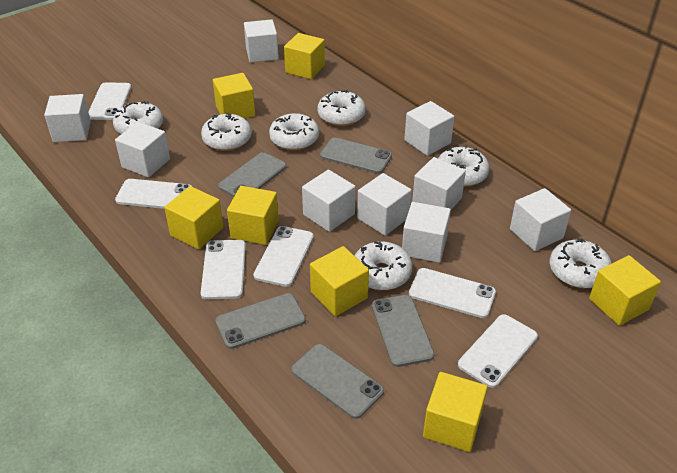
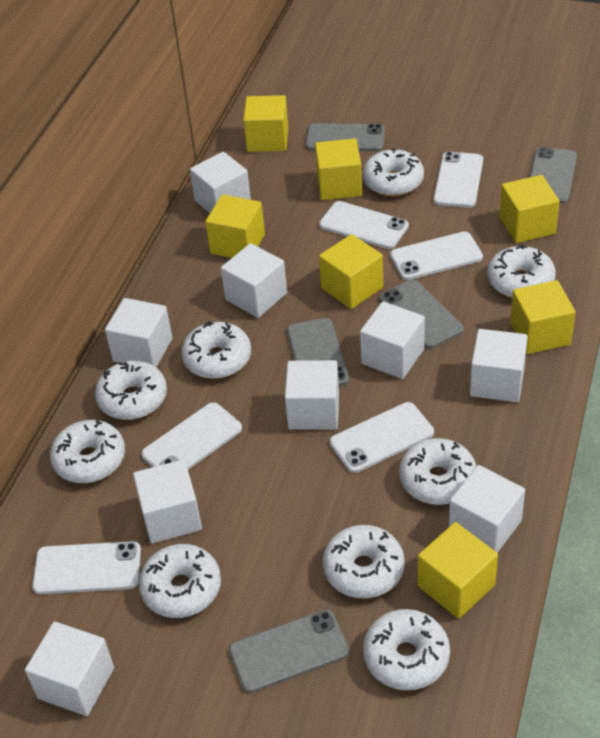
white donut: 7 -> 9

